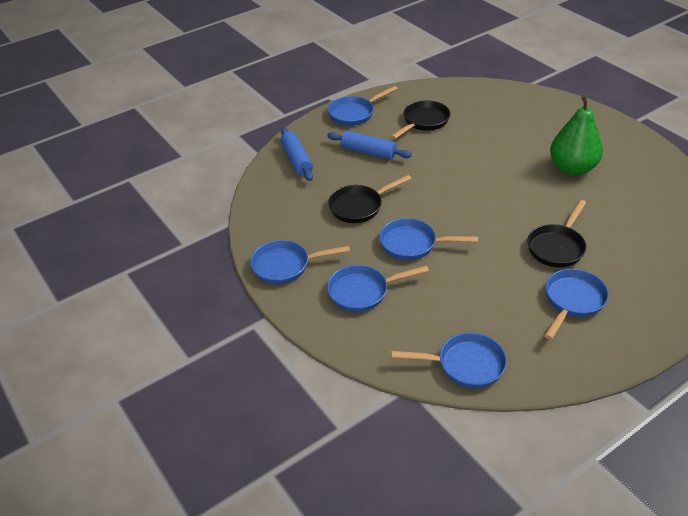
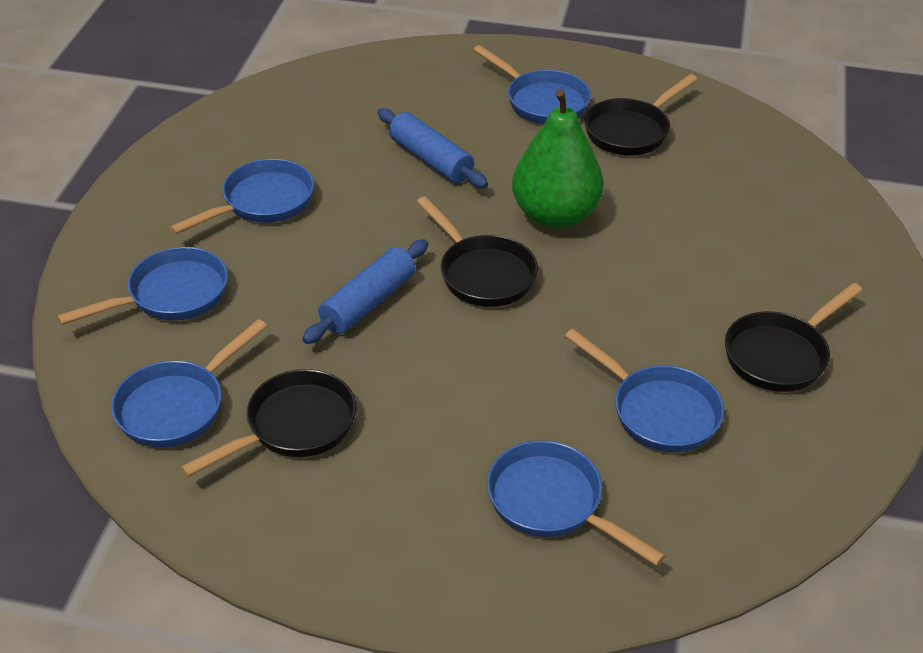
black pan: 3 -> 4

